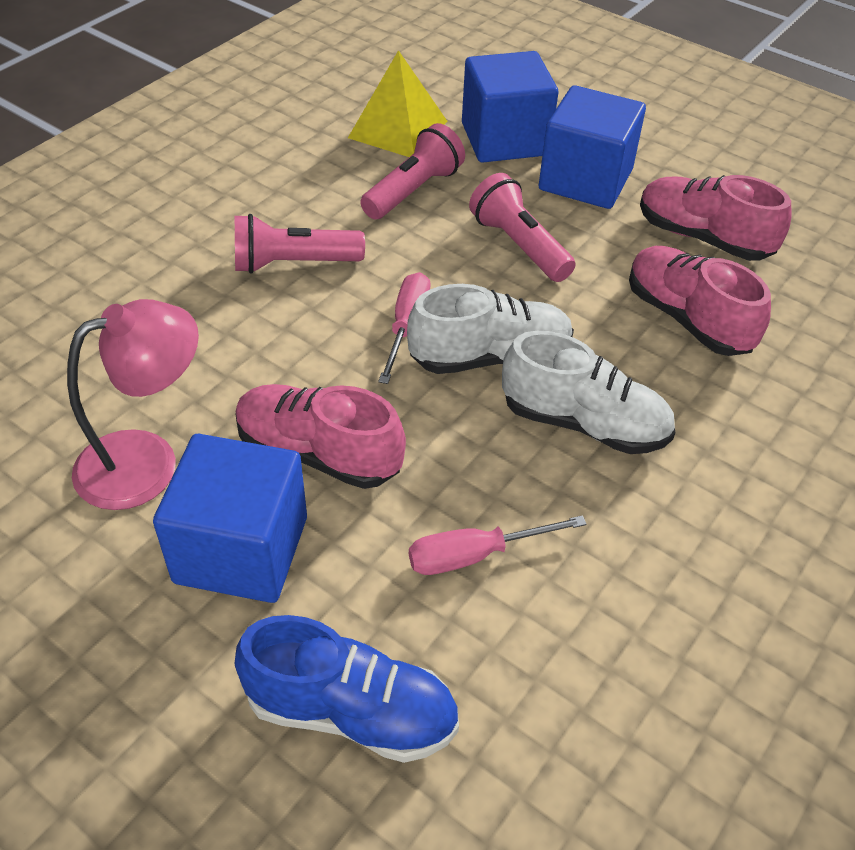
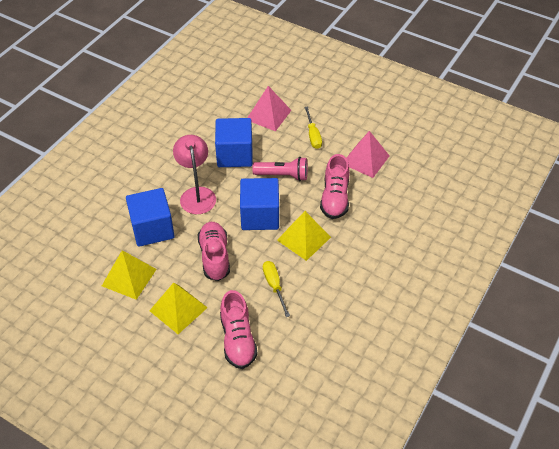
blue shoe: 1 -> 0
pink flashlight: 3 -> 1
pink pyramid: 0 -> 2
pink screwdriver: 2 -> 0
white shoe: 2 -> 0
yellow pyramid: 1 -> 3
yellow screwdriver: 0 -> 2

